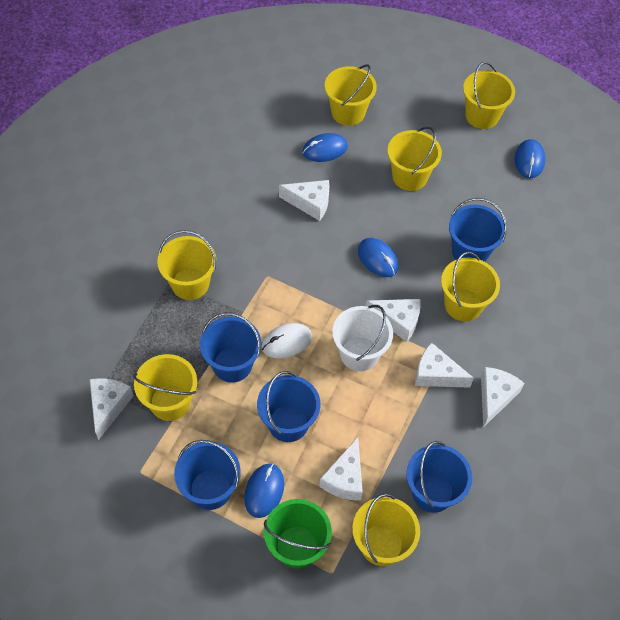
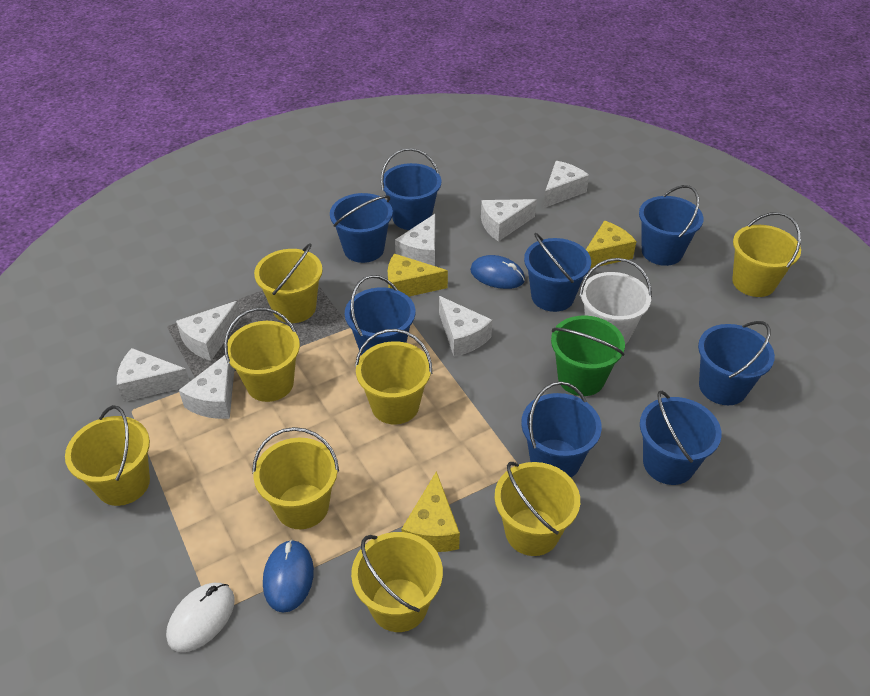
blue bucket: 5 -> 8
blue mouse: 4 -> 2
white cheese: 6 -> 7
yellow bucket: 7 -> 8
yellow cheese: 0 -> 3

